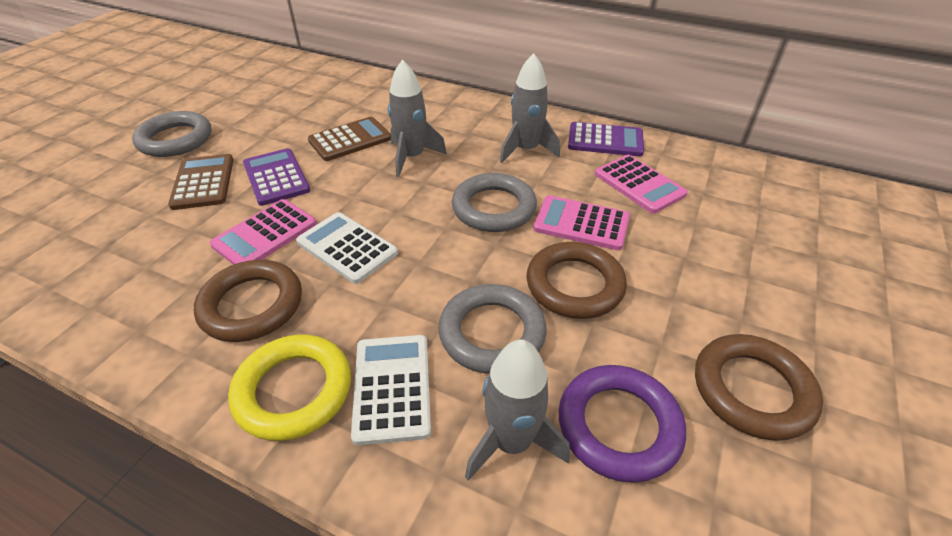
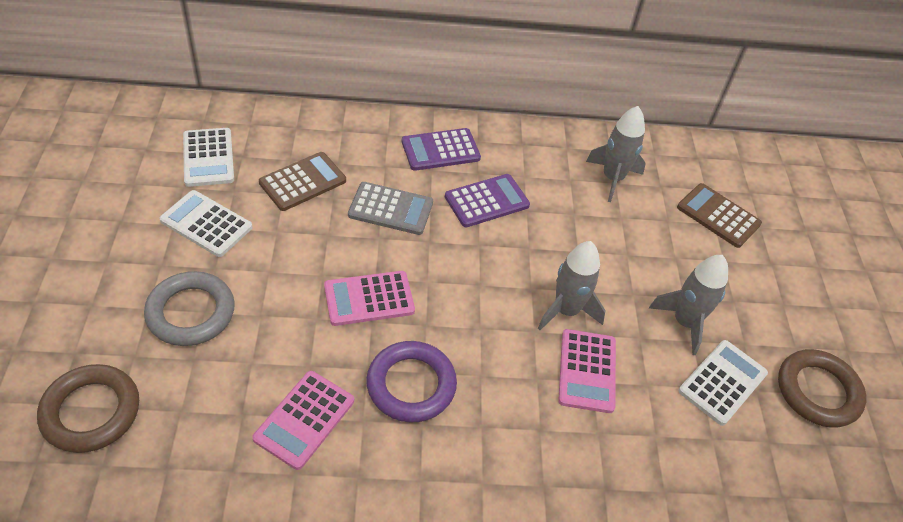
brown ring: 3 -> 2
grey calculator: 0 -> 1
grey ring: 3 -> 1
white calculator: 2 -> 3
yellow ring: 1 -> 0

